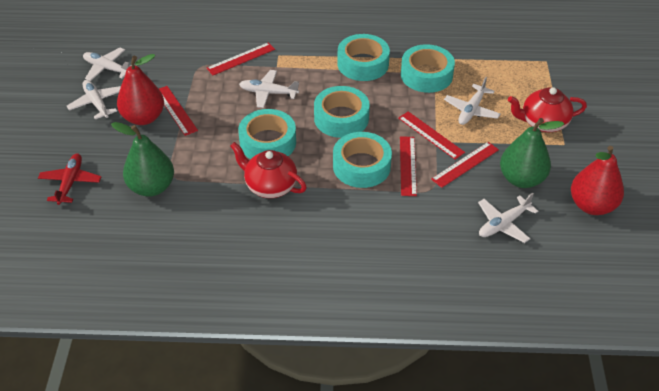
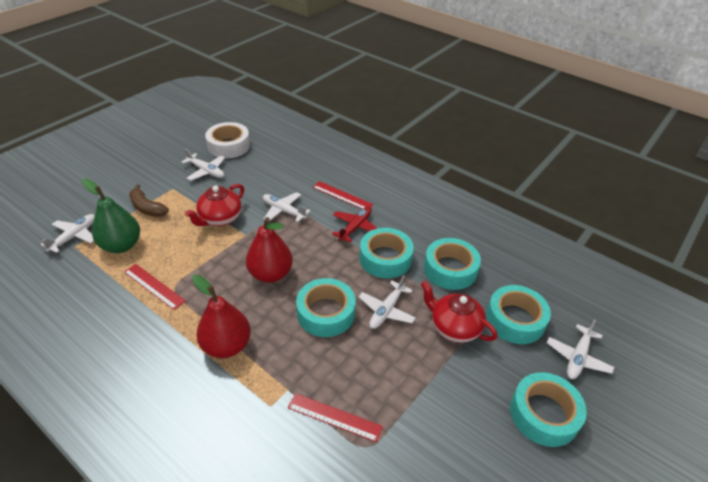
brown banana: 0 -> 1
green pear: 2 -> 1
red ruler: 5 -> 3
white tape: 0 -> 1

